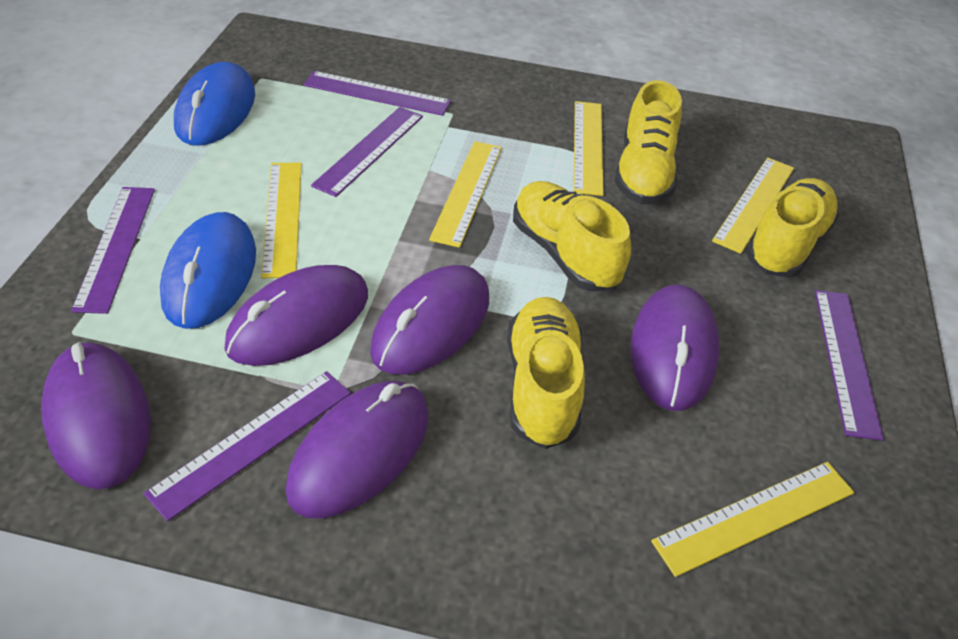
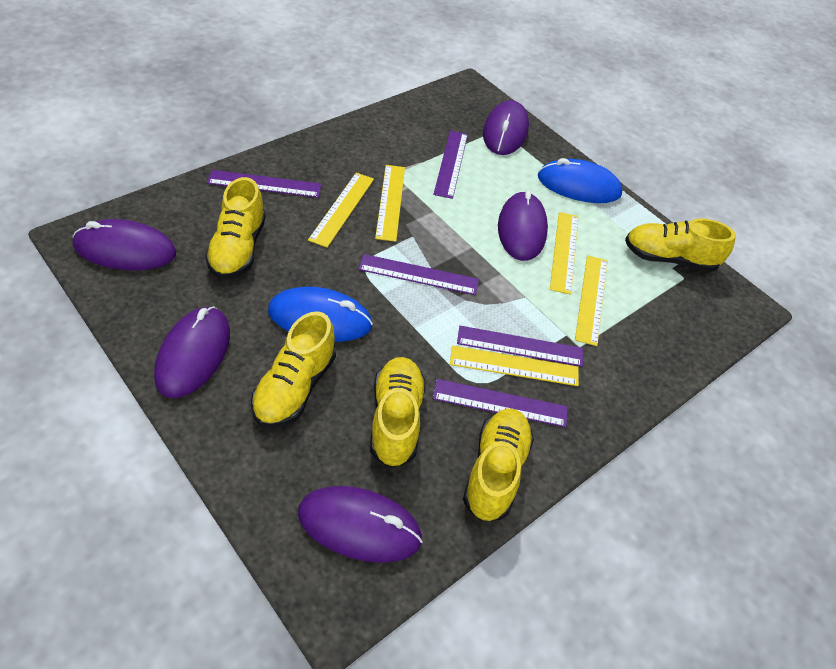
yellow shoe: 4 -> 5

